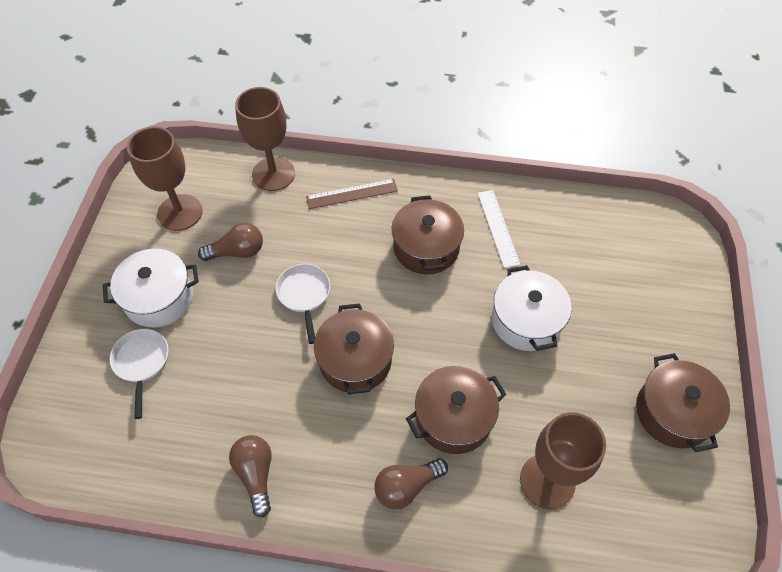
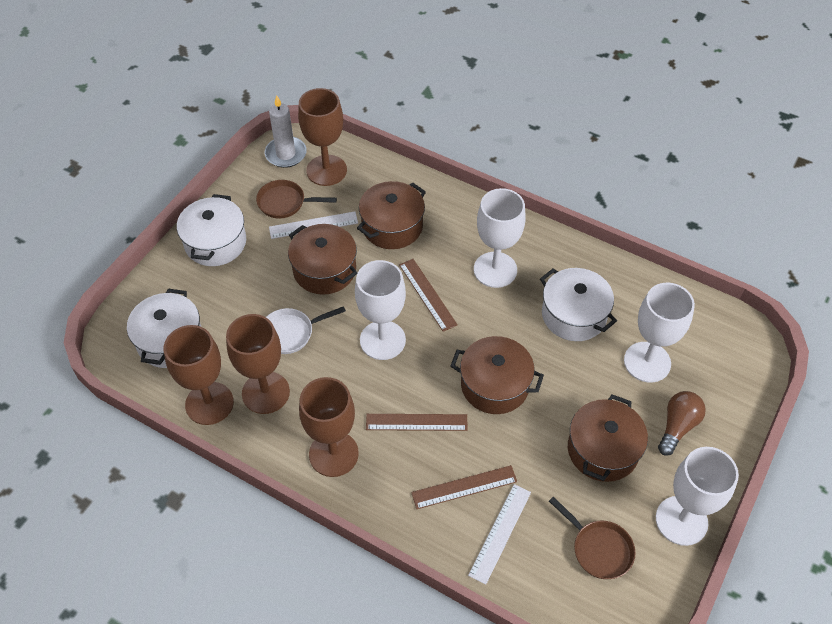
brown goblet: 3 -> 4
brown light bulb: 3 -> 1
brown pan: 0 -> 2
brown ruler: 1 -> 3
white candle: 0 -> 1
white goblet: 0 -> 4
white pan: 2 -> 1
white pot: 2 -> 3
white ruler: 1 -> 2

